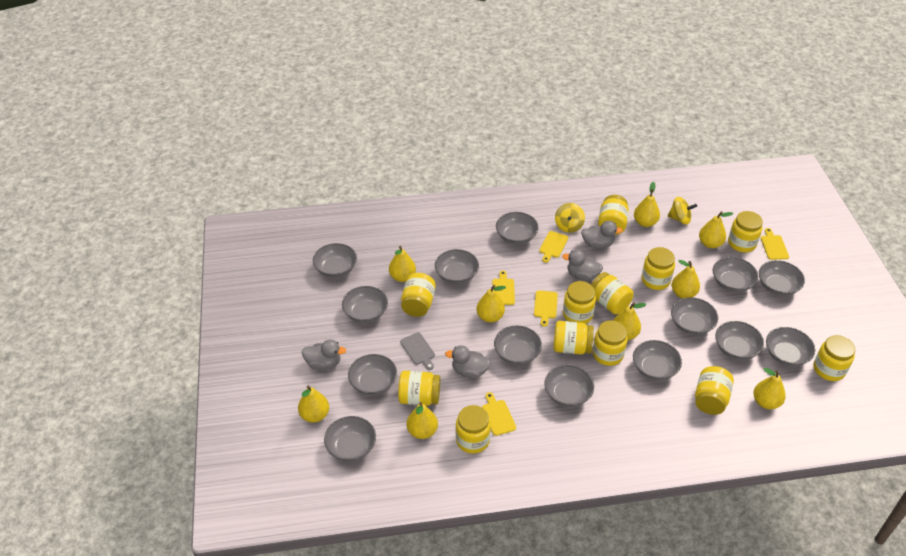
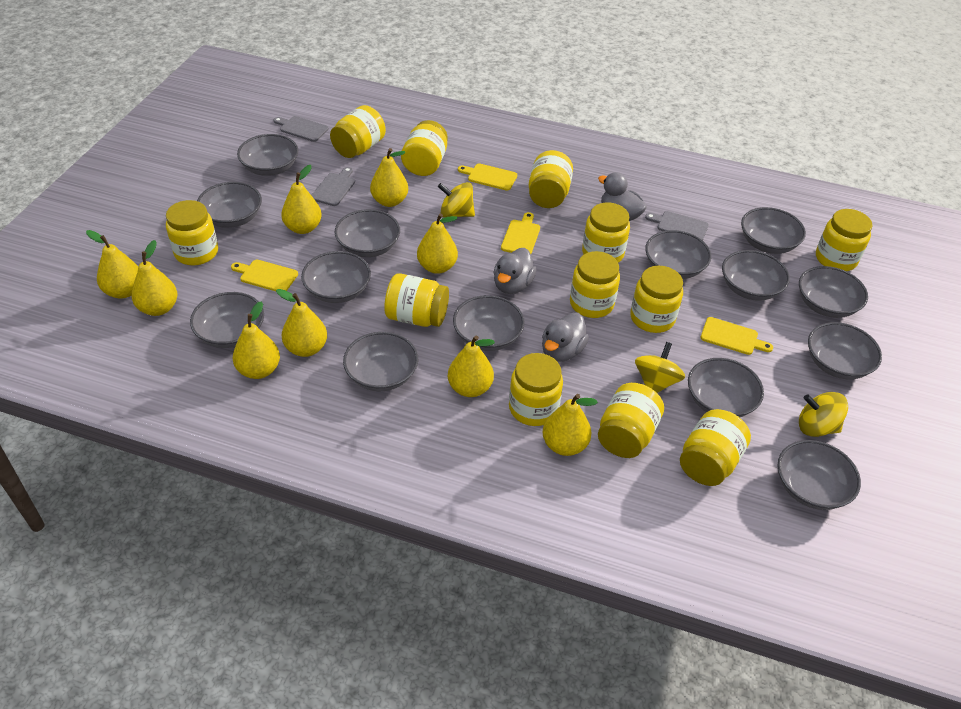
grey cutting board: 1 -> 3
grey duck: 4 -> 3
yellow cutting board: 5 -> 4
yellow spinning top: 2 -> 3

